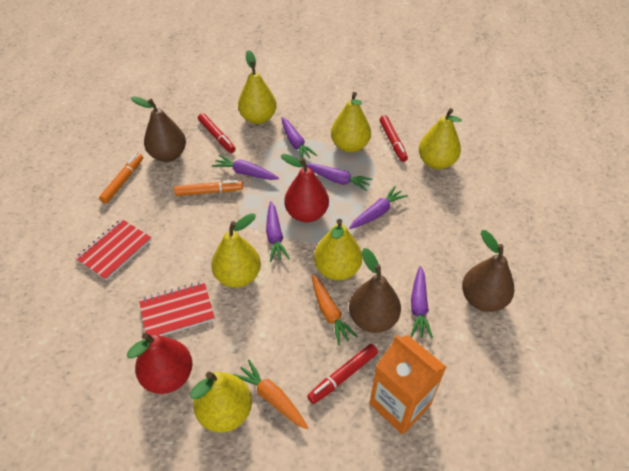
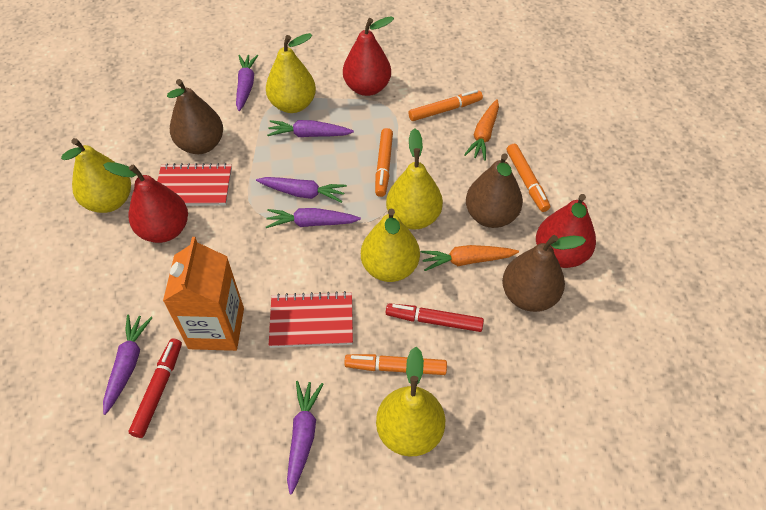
orange marker: 2 -> 4
red marker: 3 -> 2
red pear: 2 -> 3
yellow pear: 6 -> 5

